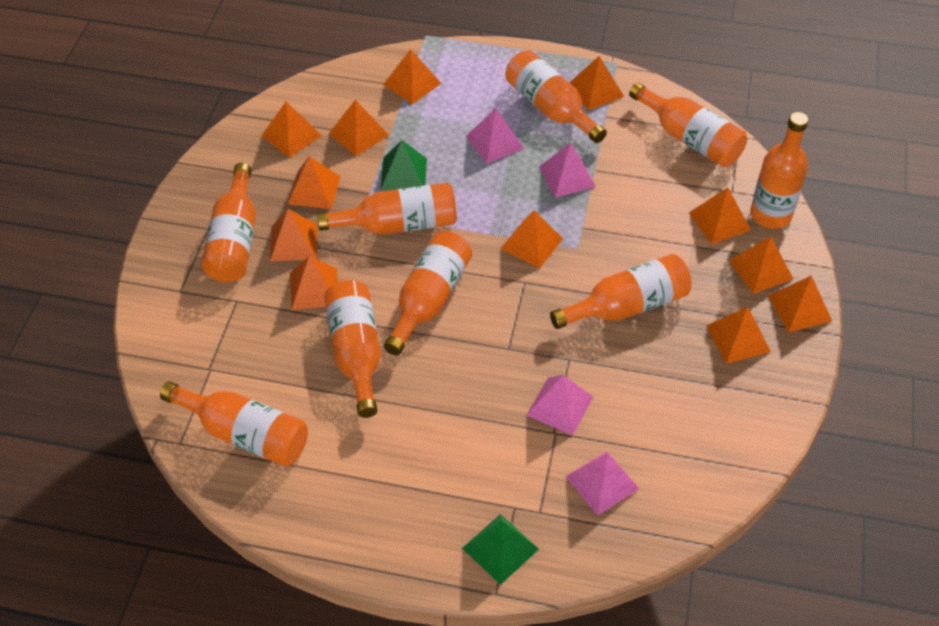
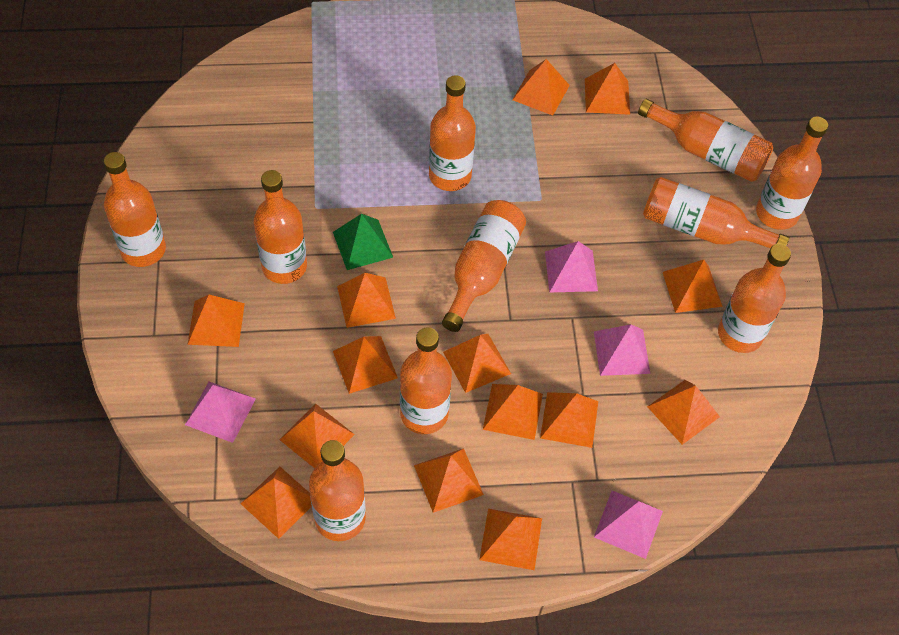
green pyramid: 2 -> 1
orange bottle: 9 -> 10
orange pyramid: 12 -> 14

